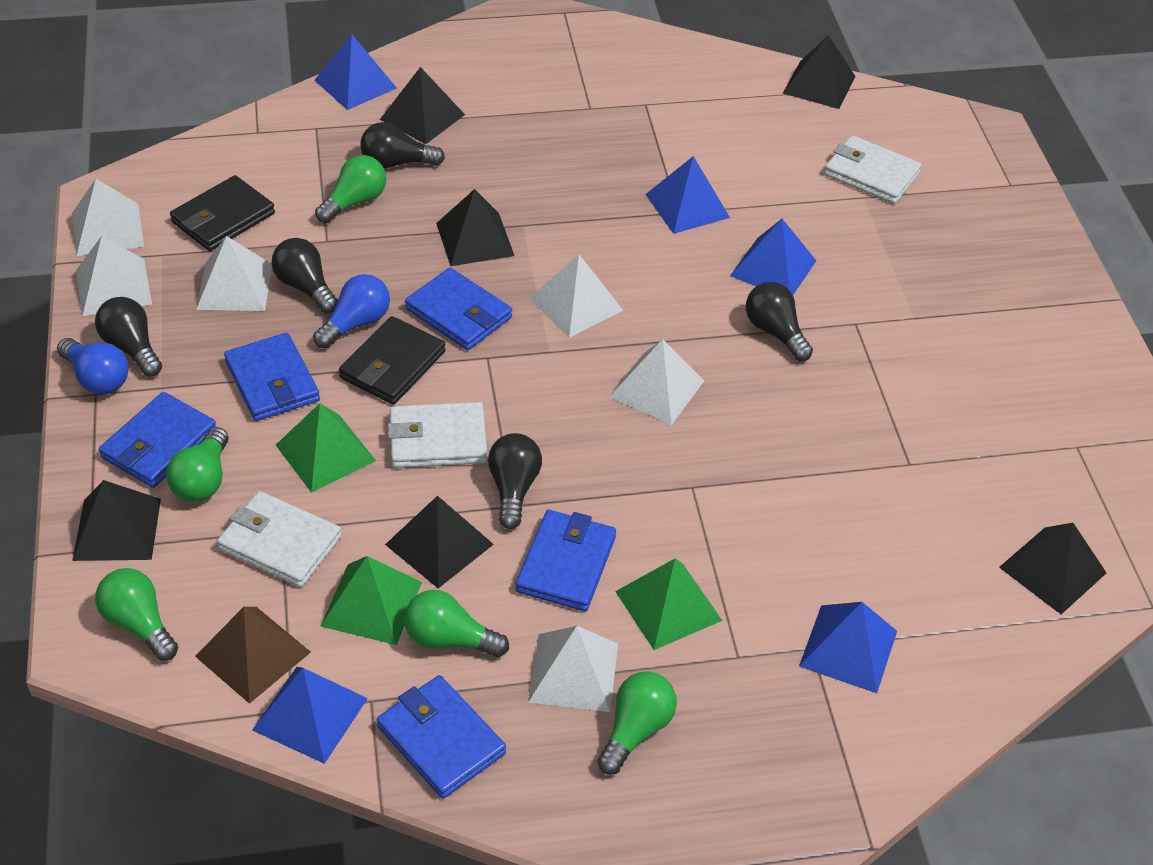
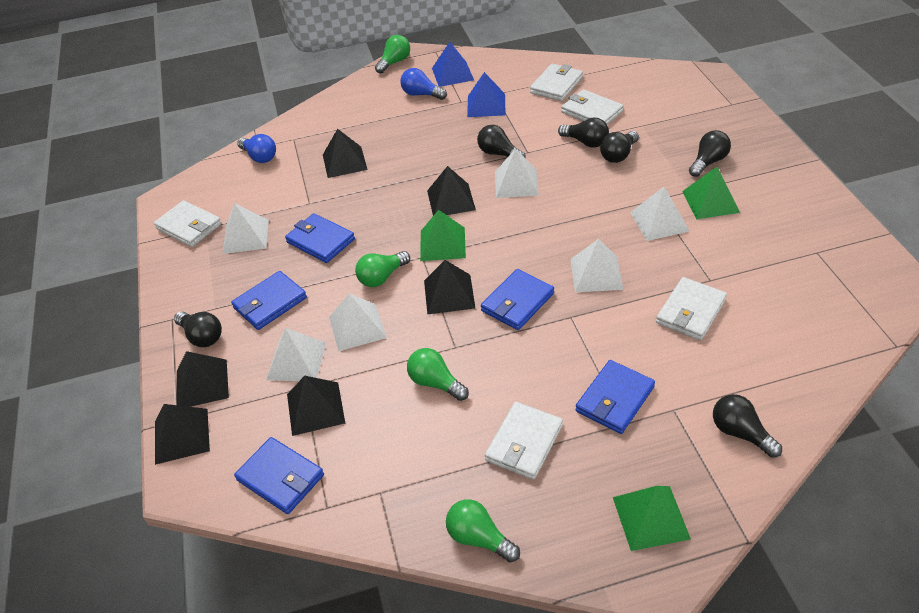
black light bulb: 5 -> 6
black wallet: 2 -> 0
blue pyramid: 5 -> 2
brown pyramid: 1 -> 0
green light bulb: 5 -> 4
white wallet: 3 -> 5

